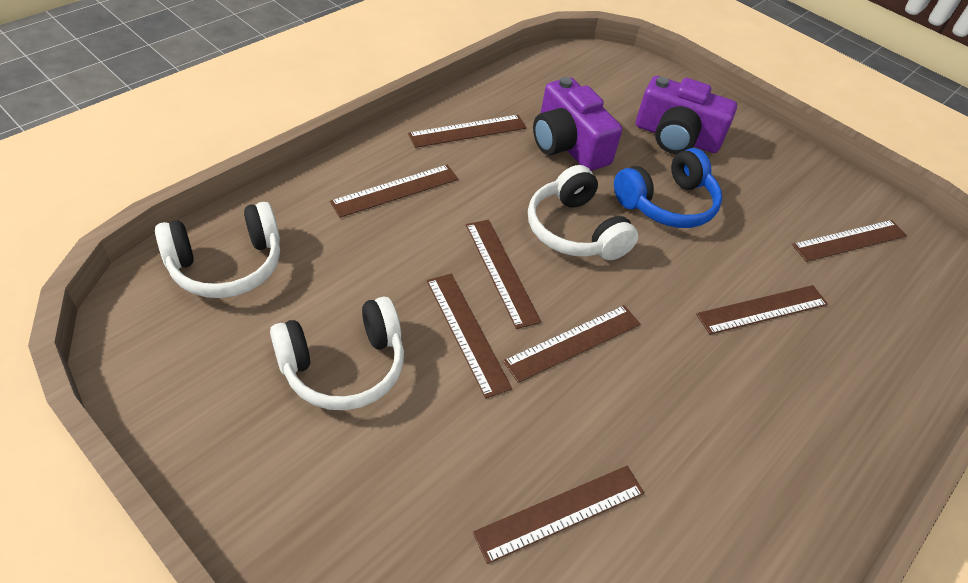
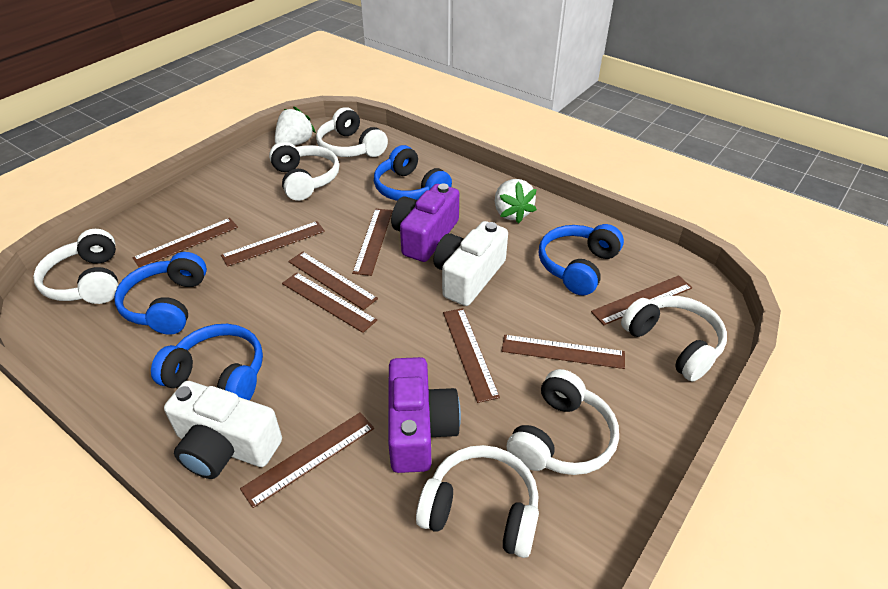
blue headphones: 1 -> 4
brown ruler: 8 -> 9
white camera: 0 -> 2
white headphones: 3 -> 6
white strawberry: 0 -> 2

